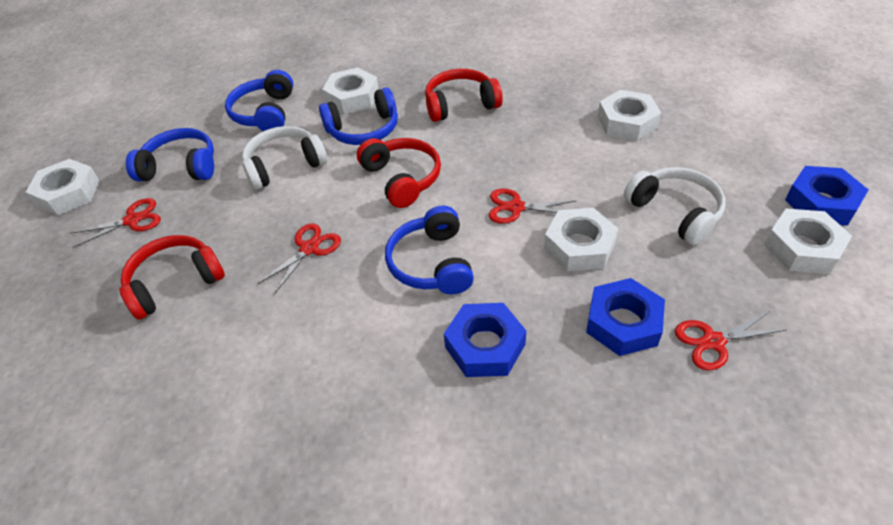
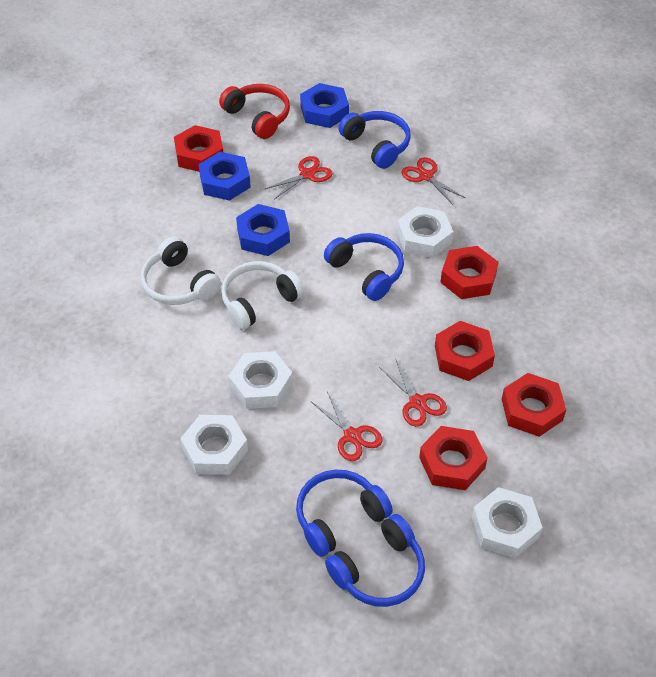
red headphones: 3 -> 1
red nut: 0 -> 5
white nut: 5 -> 4

